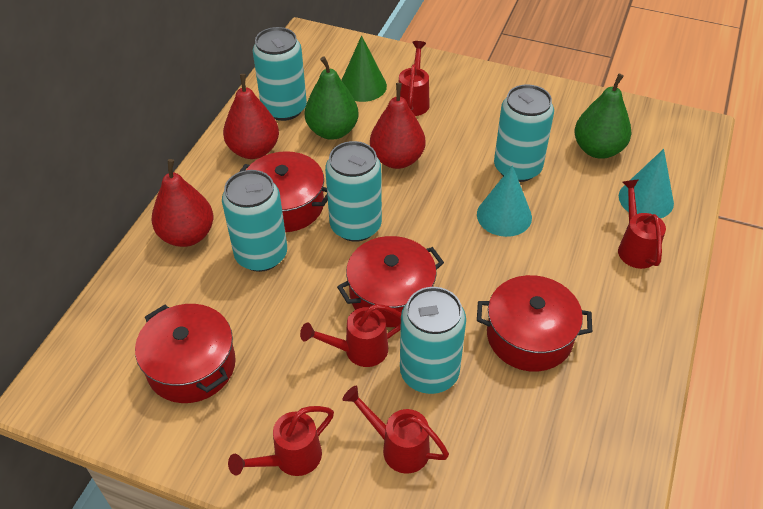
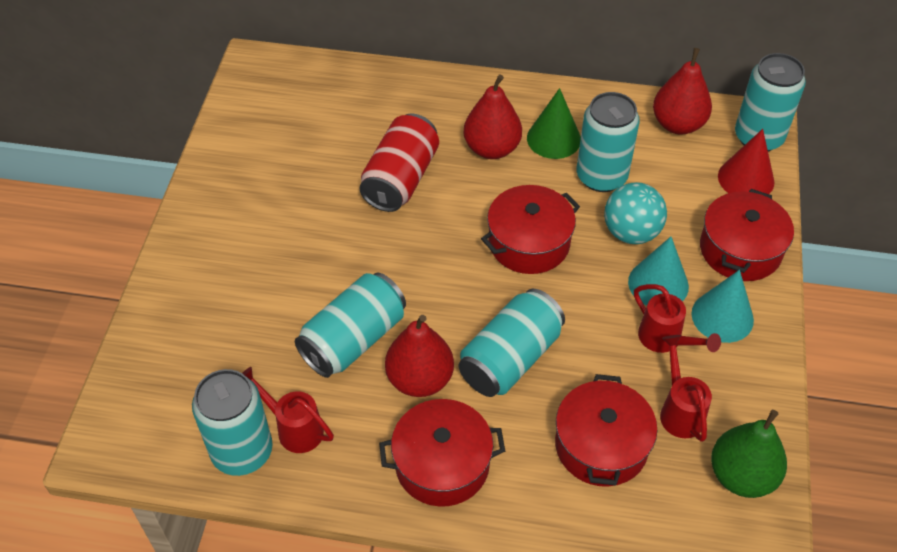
green pear: 2 -> 1
red can: 0 -> 1
red cone: 0 -> 1
red watering can: 5 -> 3
turquoise ball: 0 -> 1

